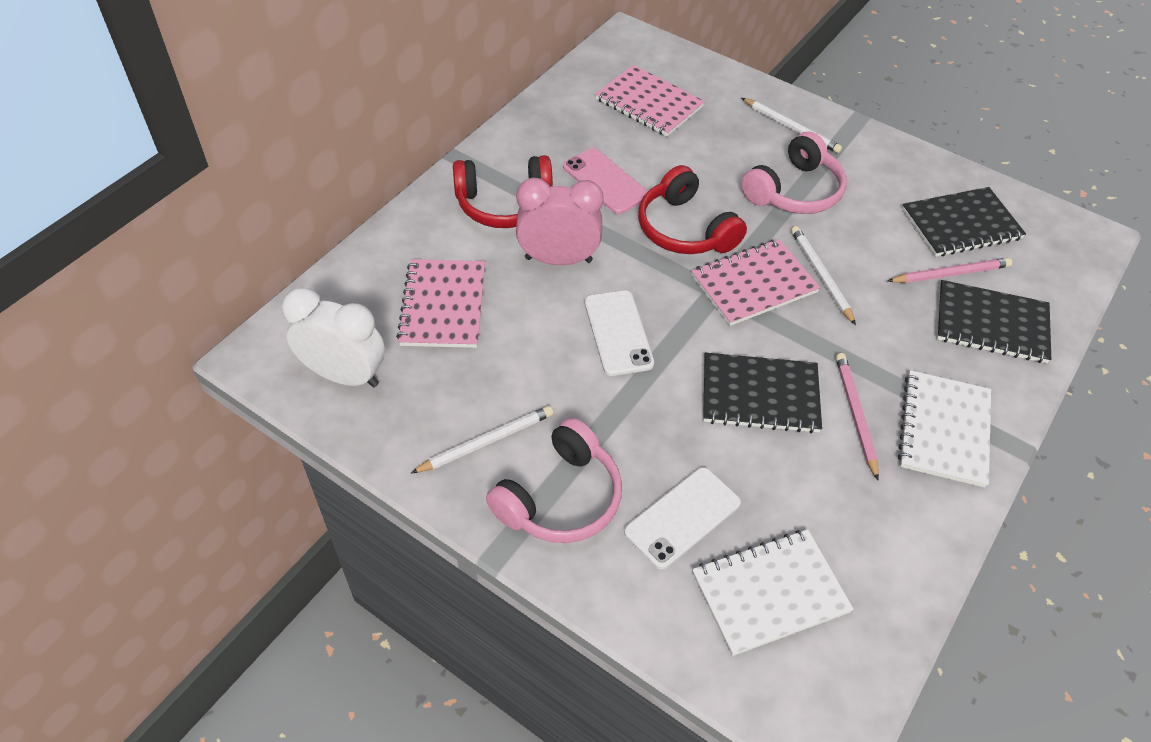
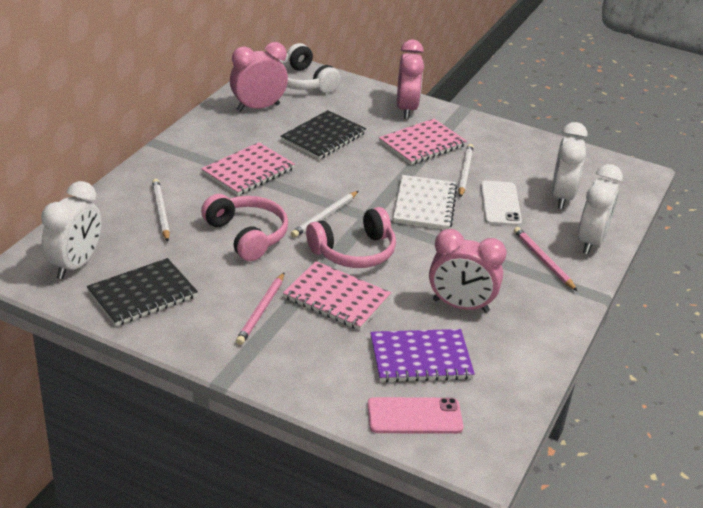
black notebook: 3 -> 2
pink clock: 1 -> 3
purple notebook: 0 -> 1
red headphones: 2 -> 0
white clock: 1 -> 3
white headphones: 0 -> 1
white notebook: 2 -> 1
white phone: 2 -> 1

